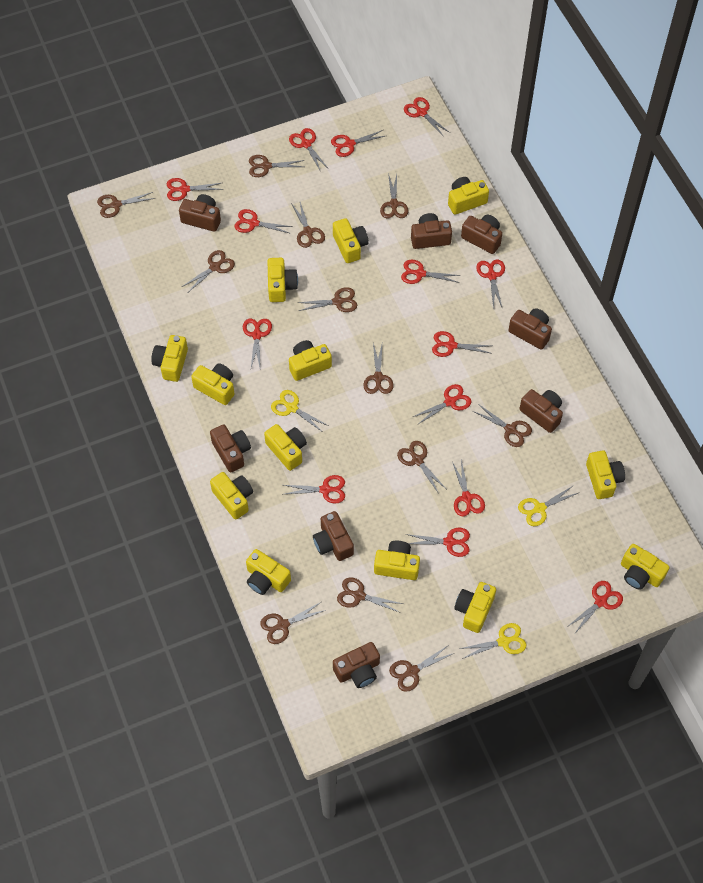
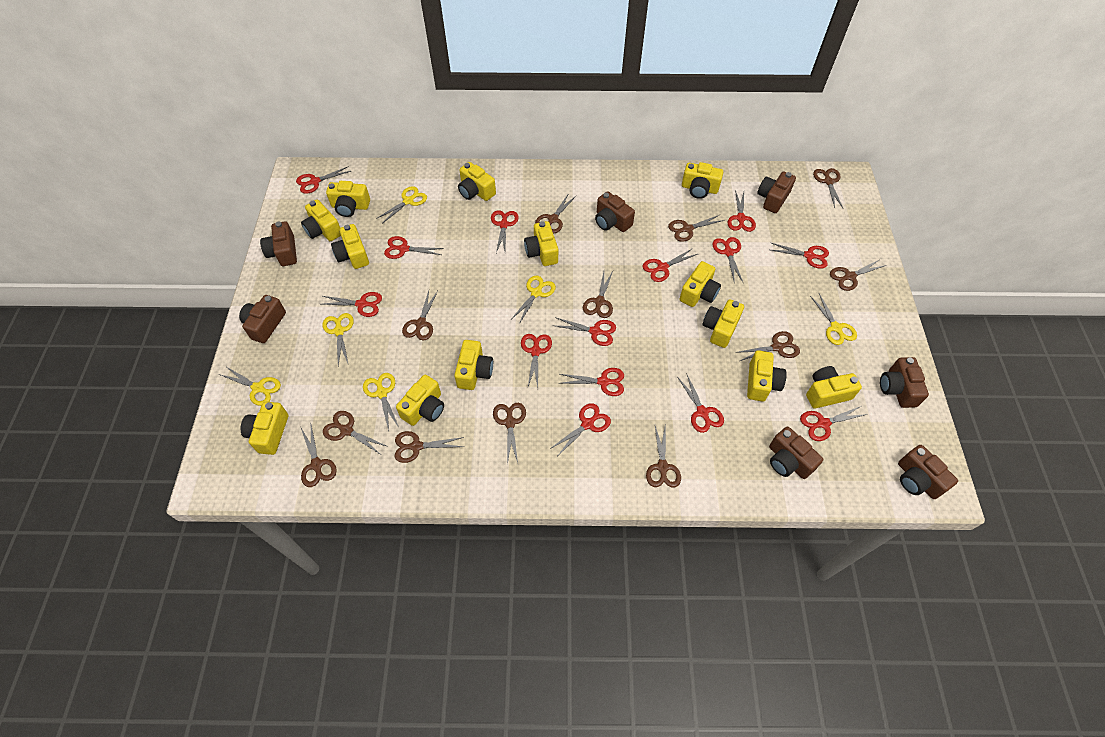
brown camera: 8 -> 7
yellow scissors: 3 -> 6

